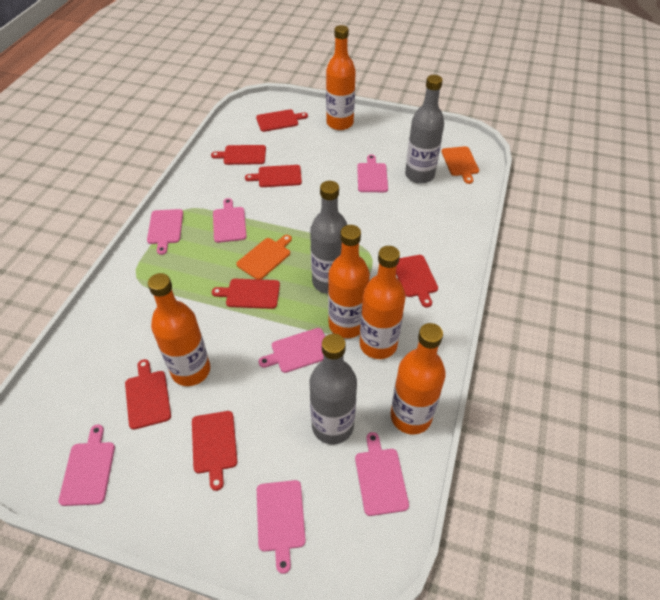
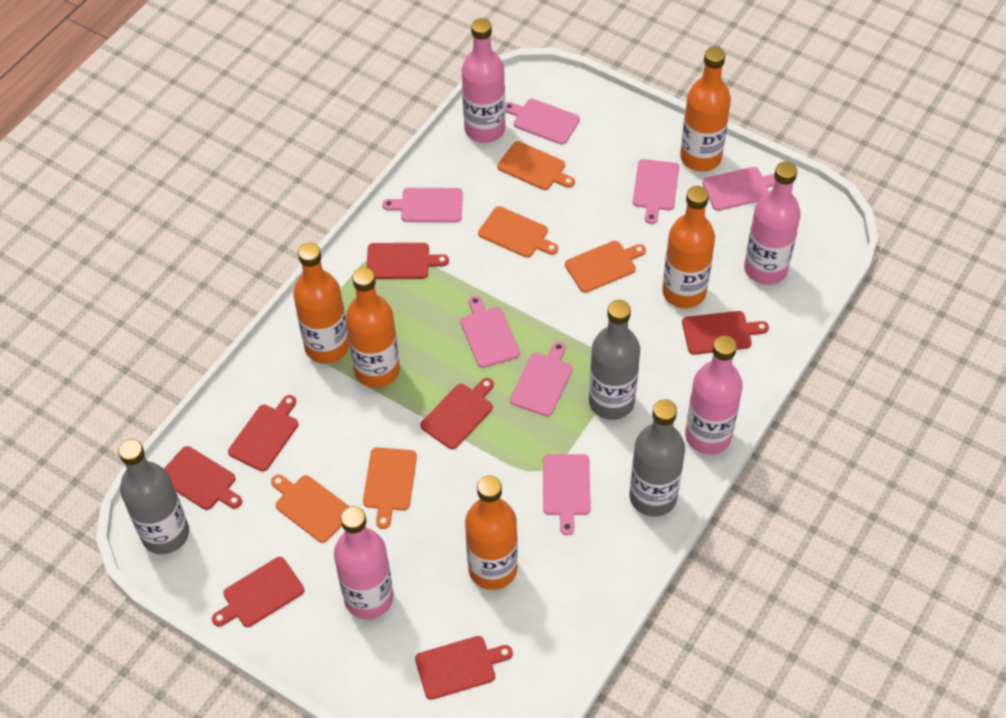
orange cutting board: 2 -> 5
pink bottle: 0 -> 4

